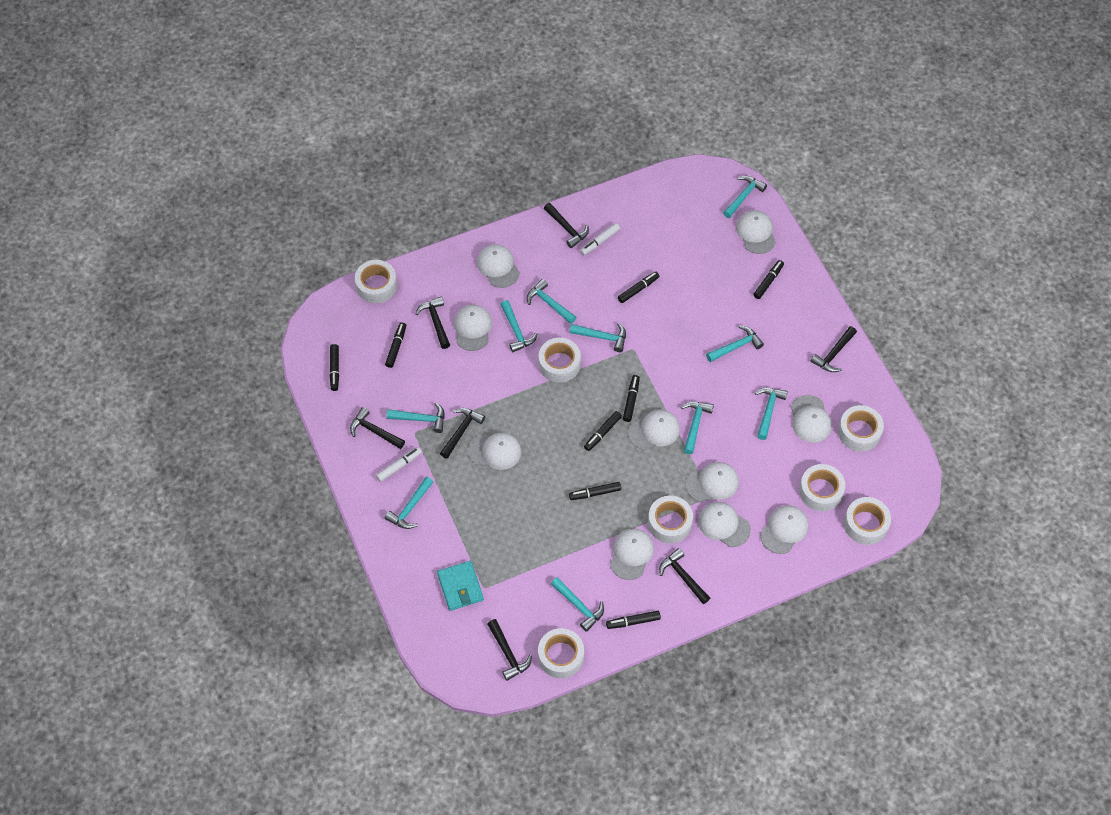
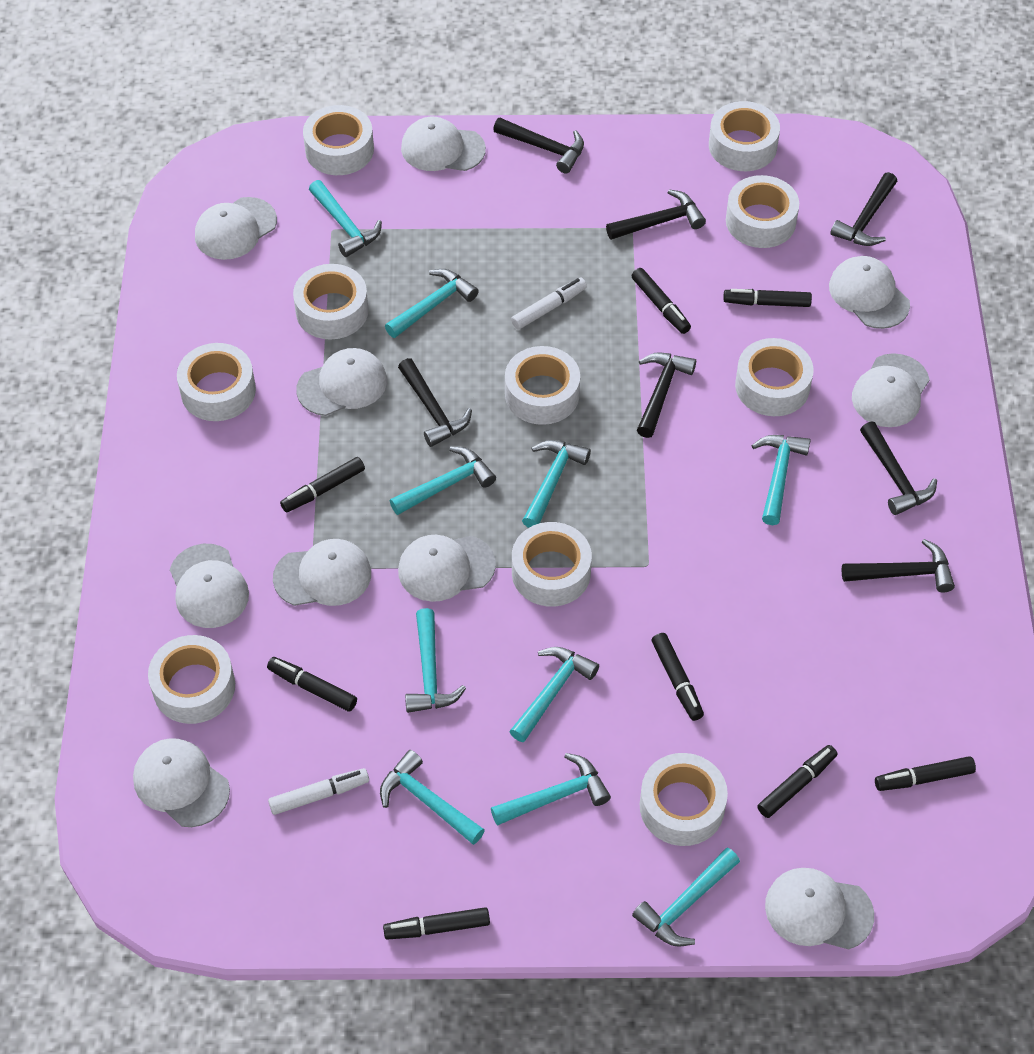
turquoise wallet: 1 -> 0
white tape: 7 -> 10

